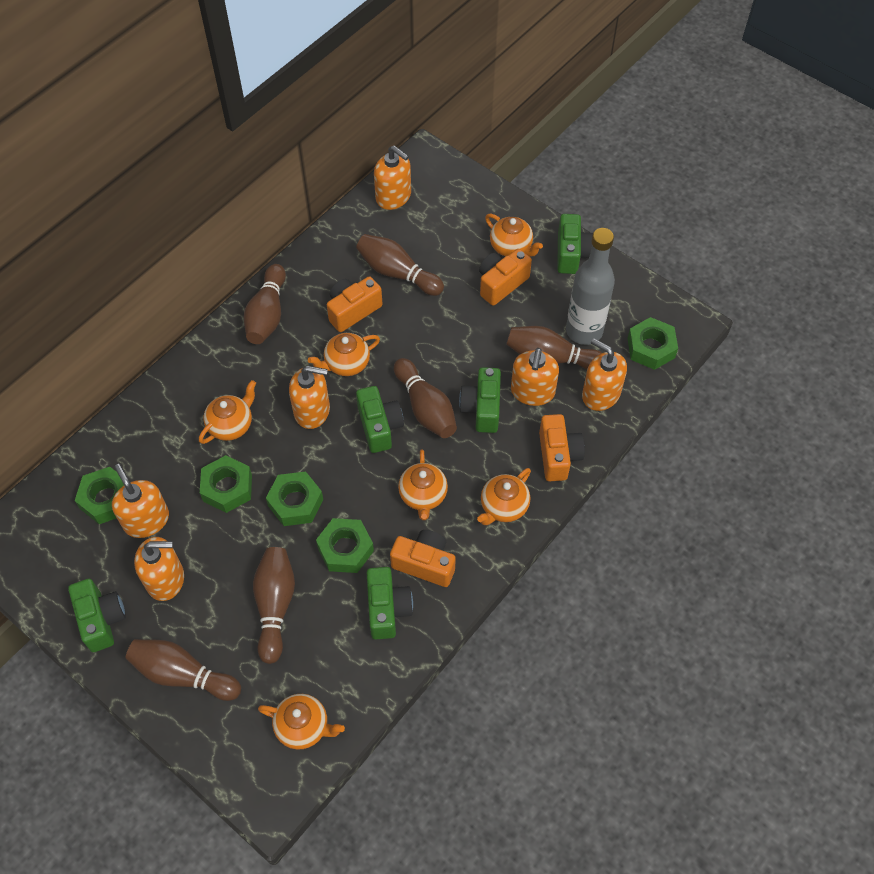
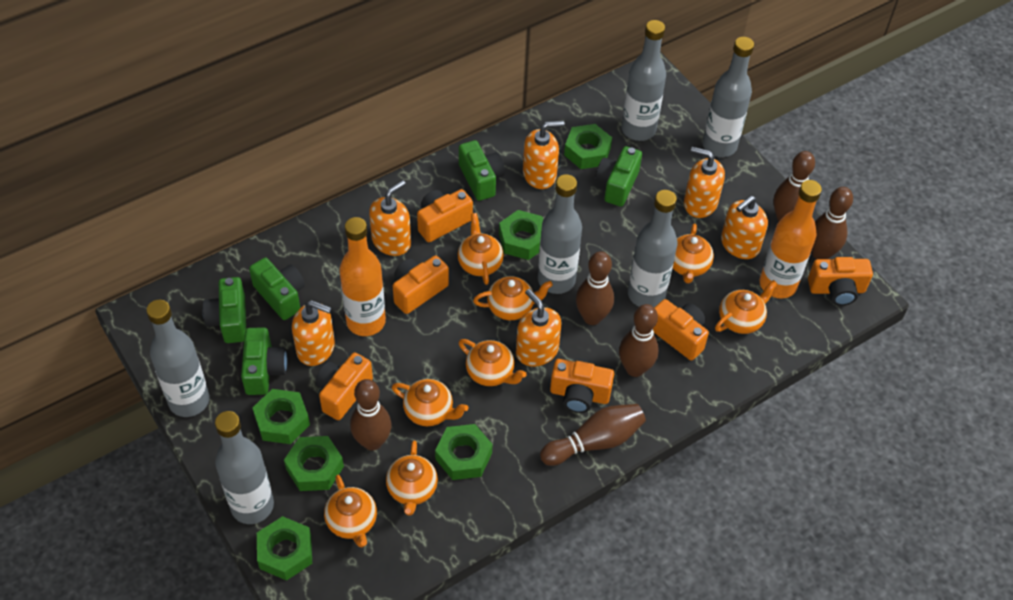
green nut: 5 -> 6
grey bottle: 1 -> 6
orange bottle: 0 -> 2
orange camera: 4 -> 6
orange teapot: 6 -> 8

